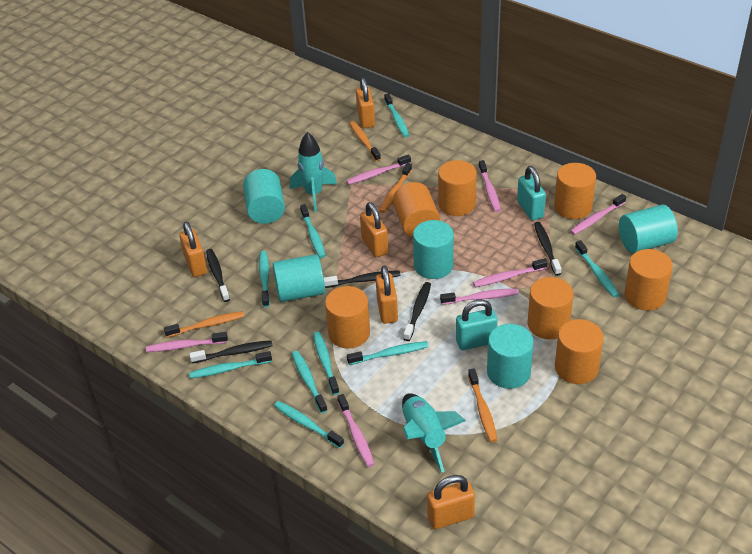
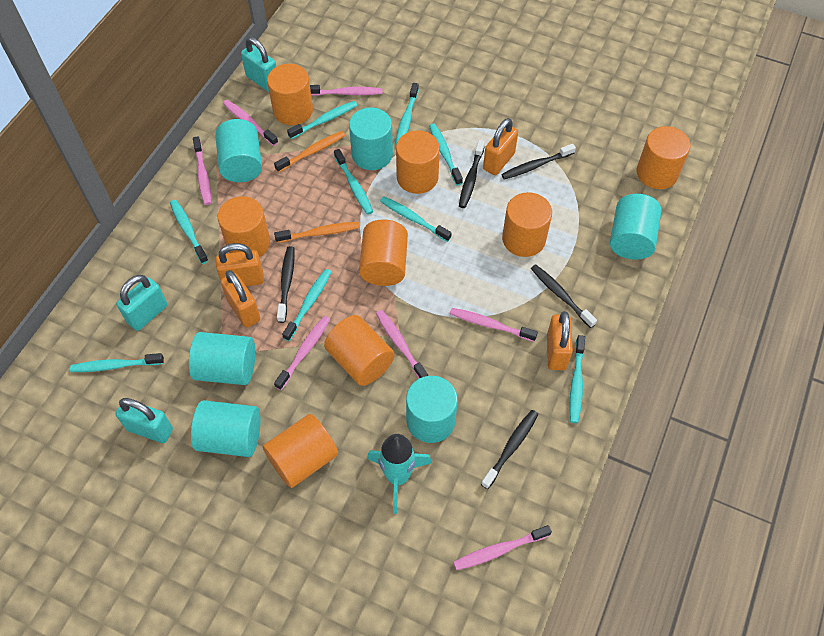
orange cylinder: 7 -> 8
orange padlock: 5 -> 4
orange toothbrush: 4 -> 2
turquoise cylinder: 5 -> 6
turquoise padlock: 2 -> 3
turquoise rocket: 2 -> 1

